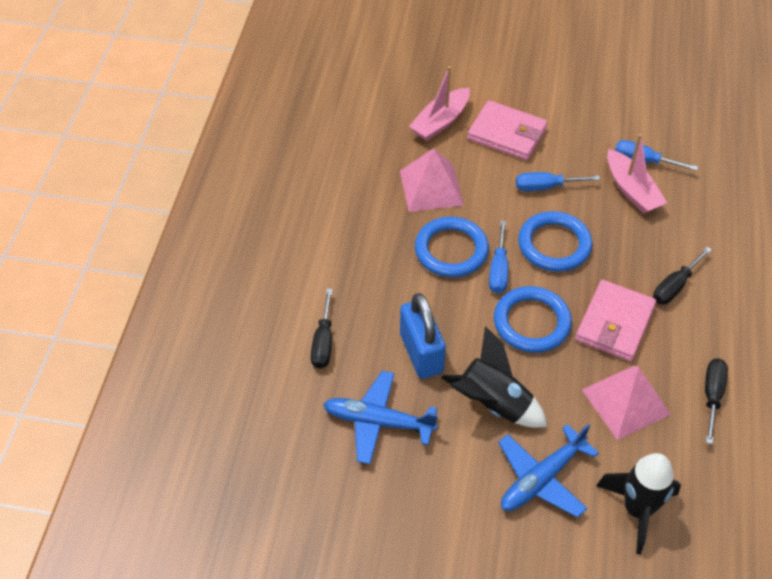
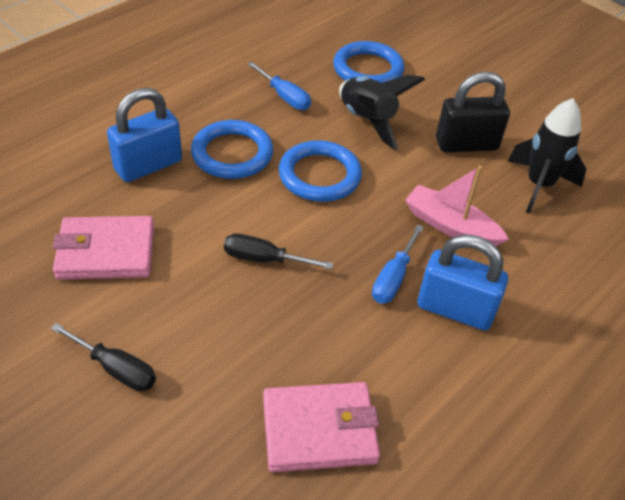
black padlock: 0 -> 1
black screwdriver: 3 -> 2
blue padlock: 1 -> 2
blue plane: 2 -> 0
blue screwdriver: 3 -> 2
pink boat: 2 -> 1
pink pyramid: 2 -> 0

